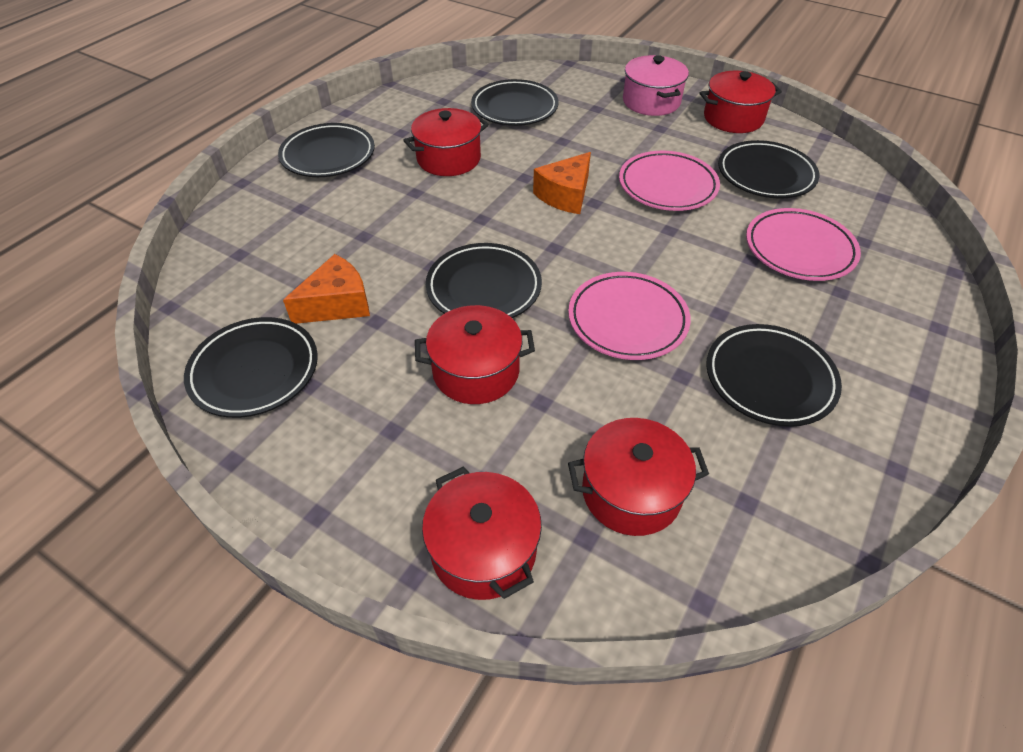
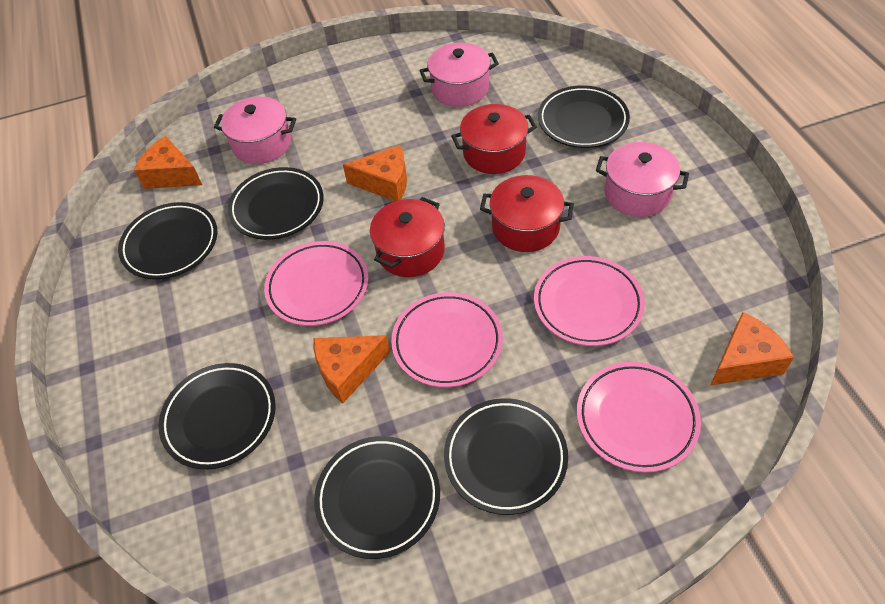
orange cheese: 2 -> 4
pink plate: 3 -> 4
pink pot: 1 -> 3
red pot: 5 -> 3

